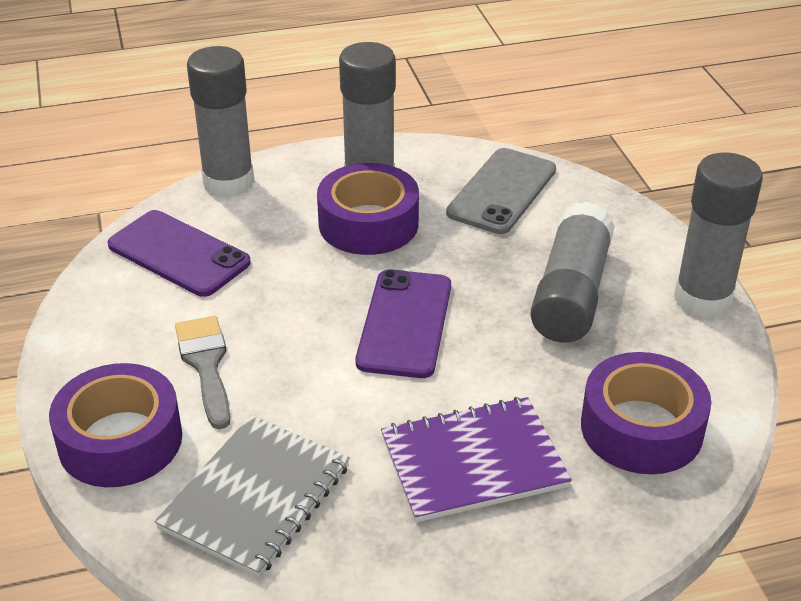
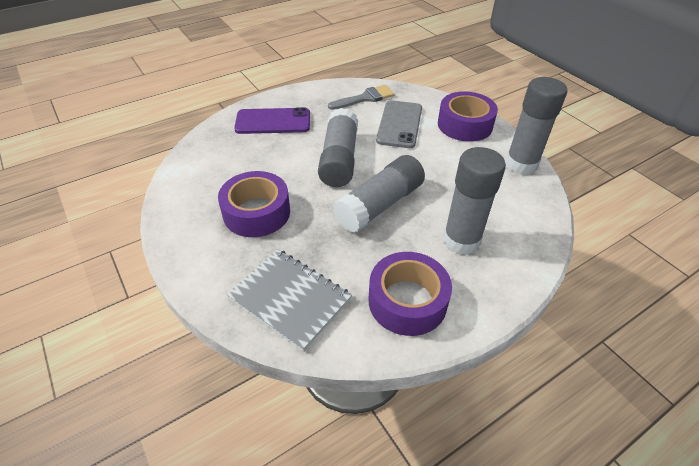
purple notebook: 1 -> 0
purple phone: 2 -> 1

